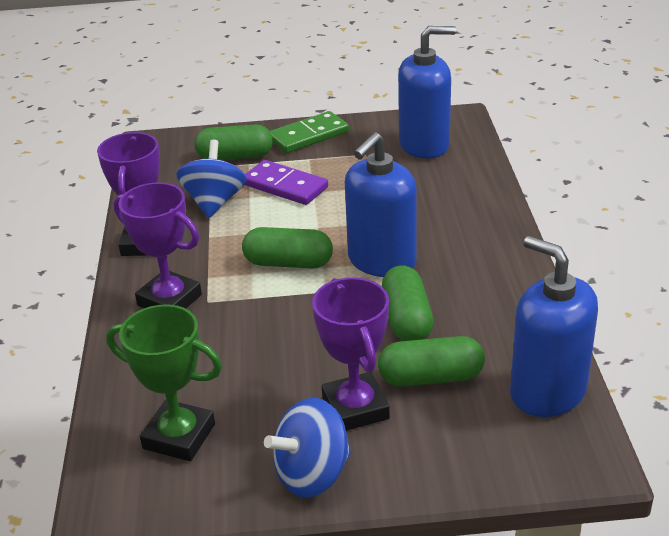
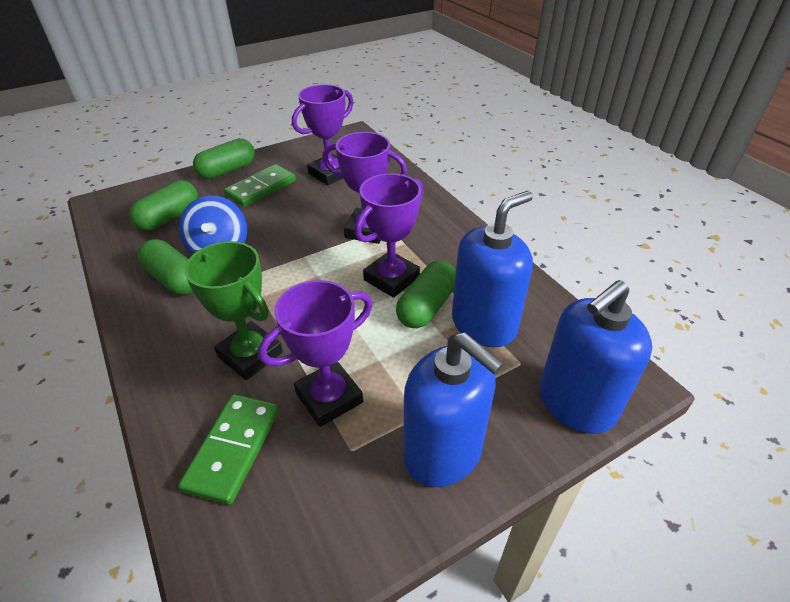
blue spinning top: 2 -> 1
green domino: 1 -> 2
purple domino: 1 -> 0
purple trophy: 3 -> 4

